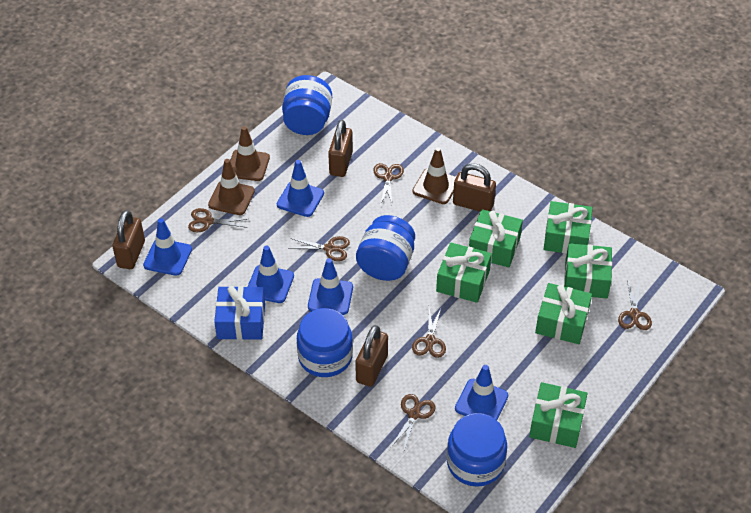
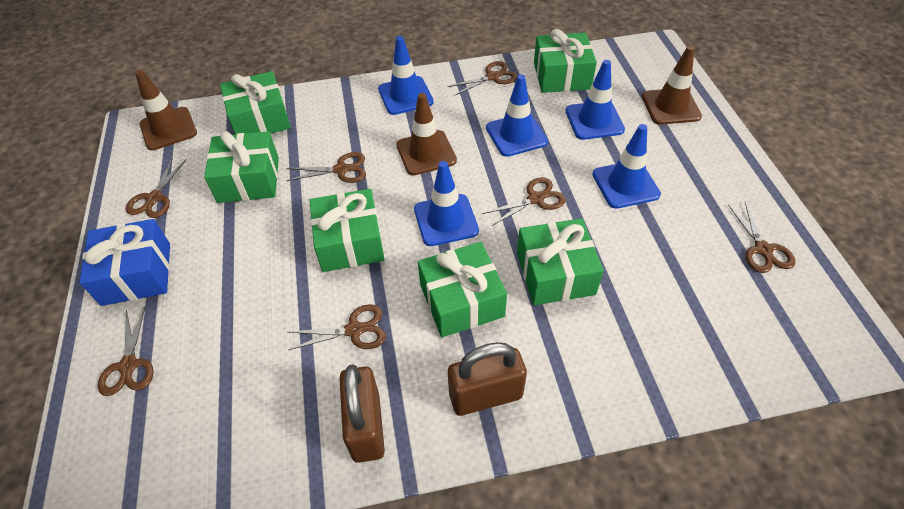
blue jar: 4 -> 0
brown padlock: 4 -> 2
brown scissors: 6 -> 7

